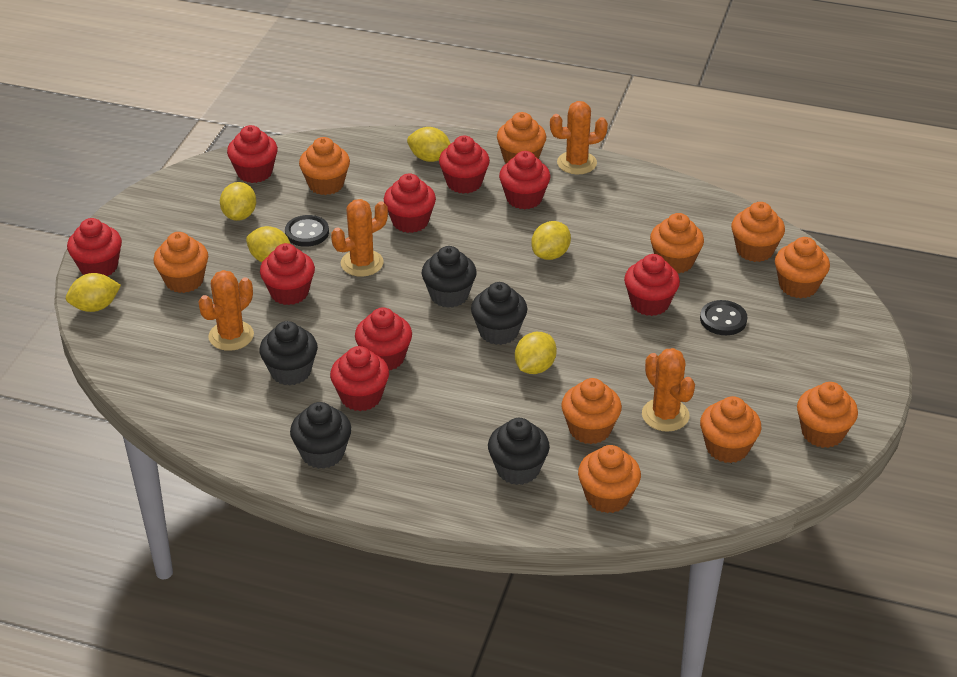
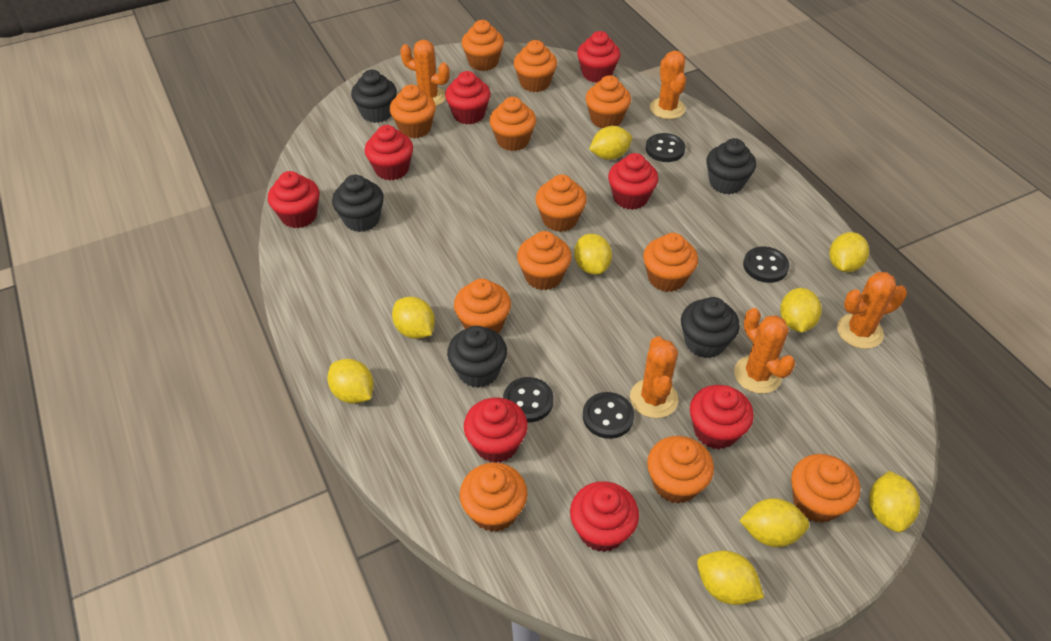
black button: 2 -> 4
orange cactus: 4 -> 5
orange cupcake: 10 -> 12
red cupcake: 9 -> 8
yellow lemon: 6 -> 9

